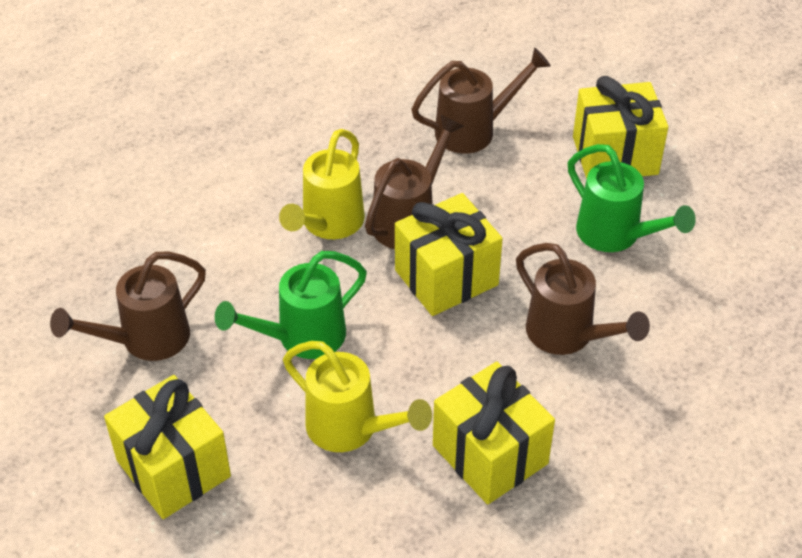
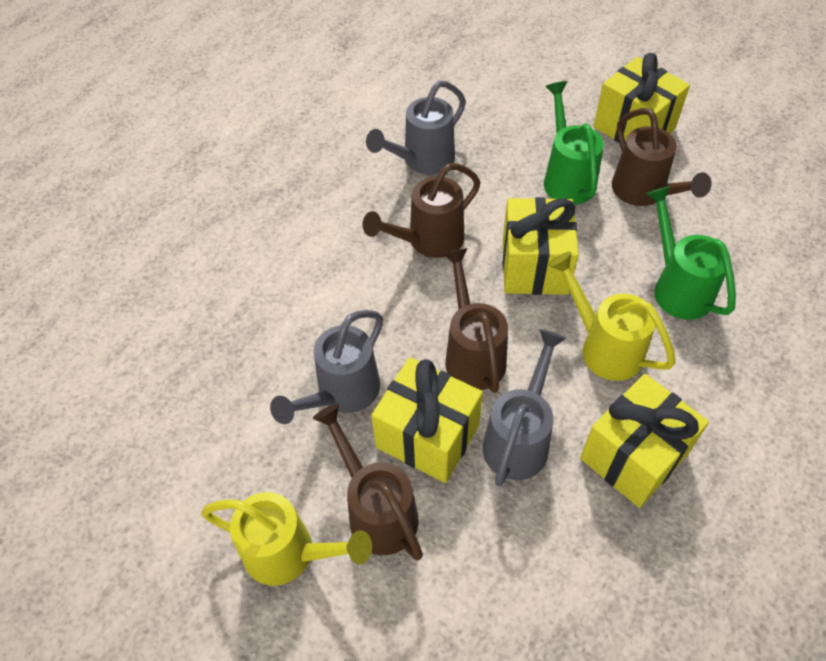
grey watering can: 0 -> 3

